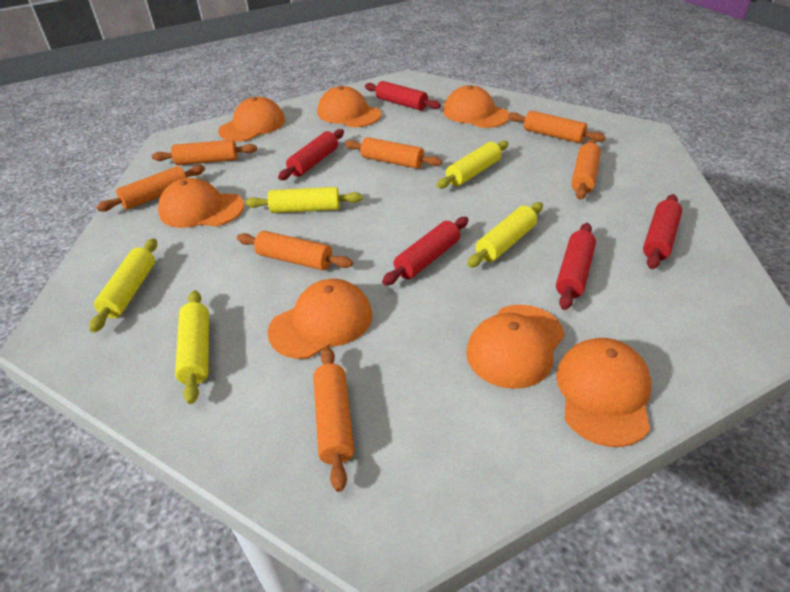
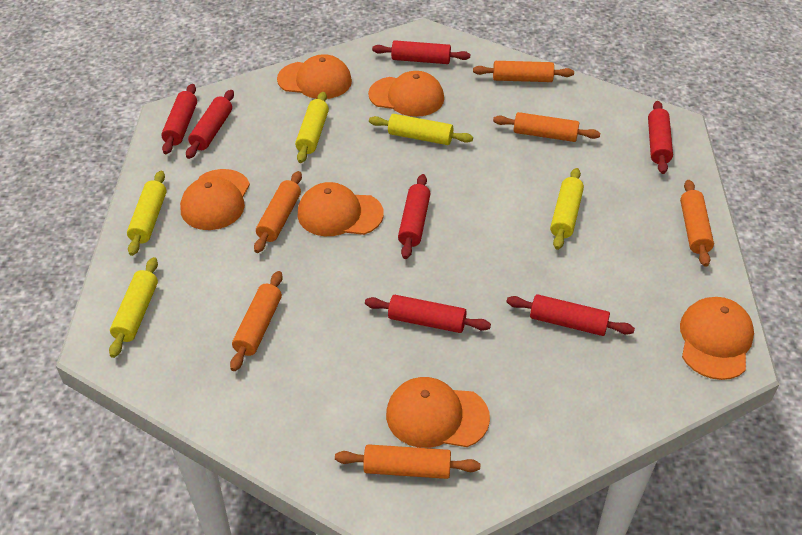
orange cap: 7 -> 6
orange rolling pin: 7 -> 6
red rolling pin: 5 -> 7

